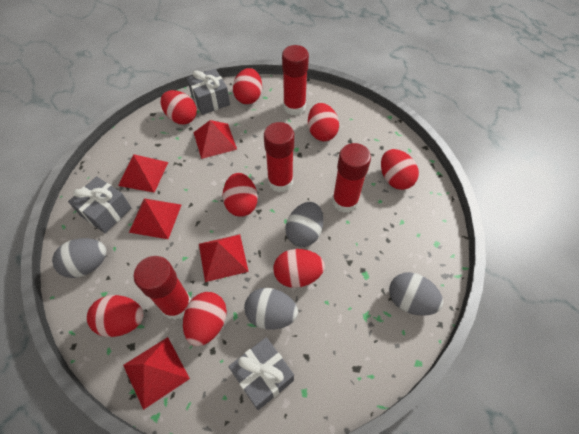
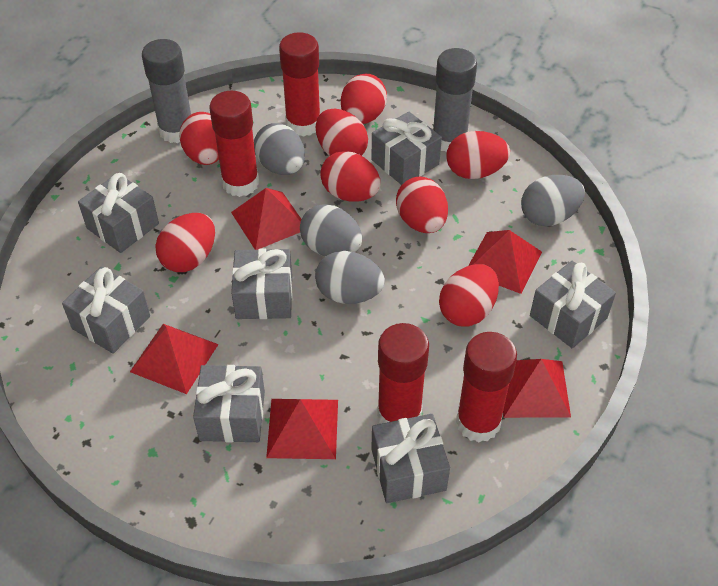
grey gift: 3 -> 7
grey glue stick: 0 -> 2

